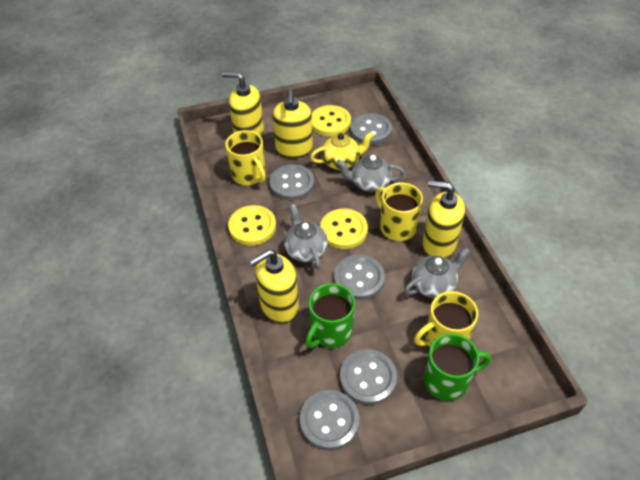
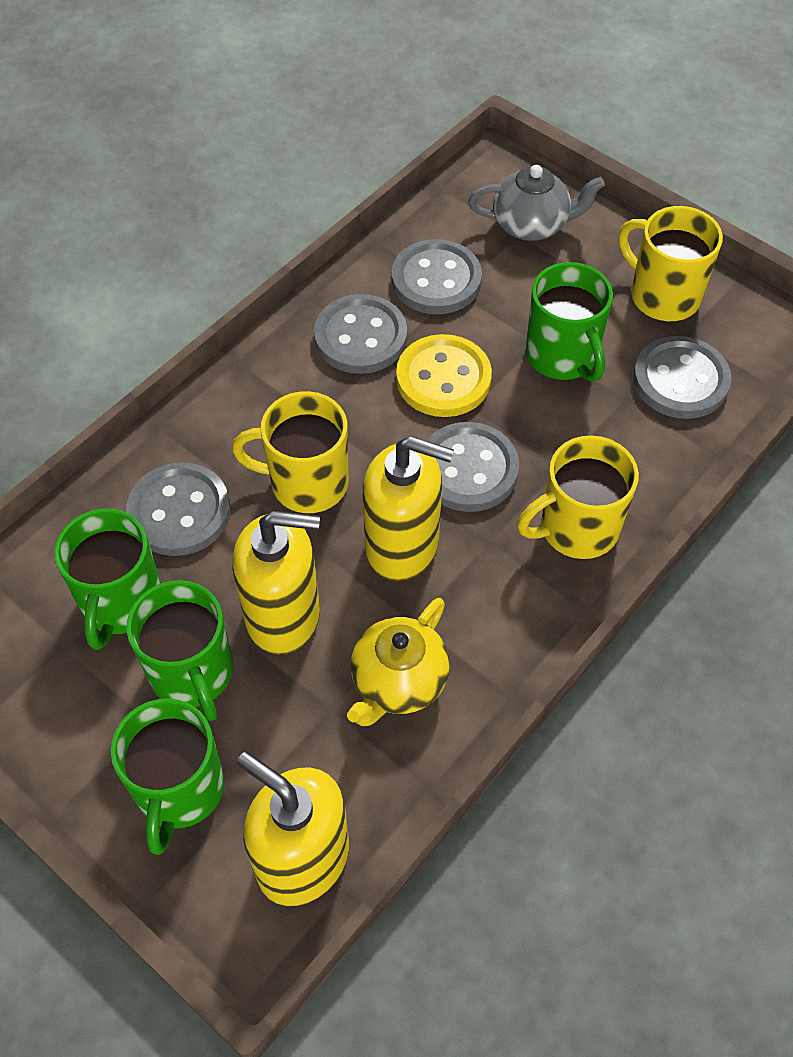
green mug: 2 -> 4
grey teapot: 3 -> 1
yellow button: 3 -> 1
yellow soap dispenser: 4 -> 3

